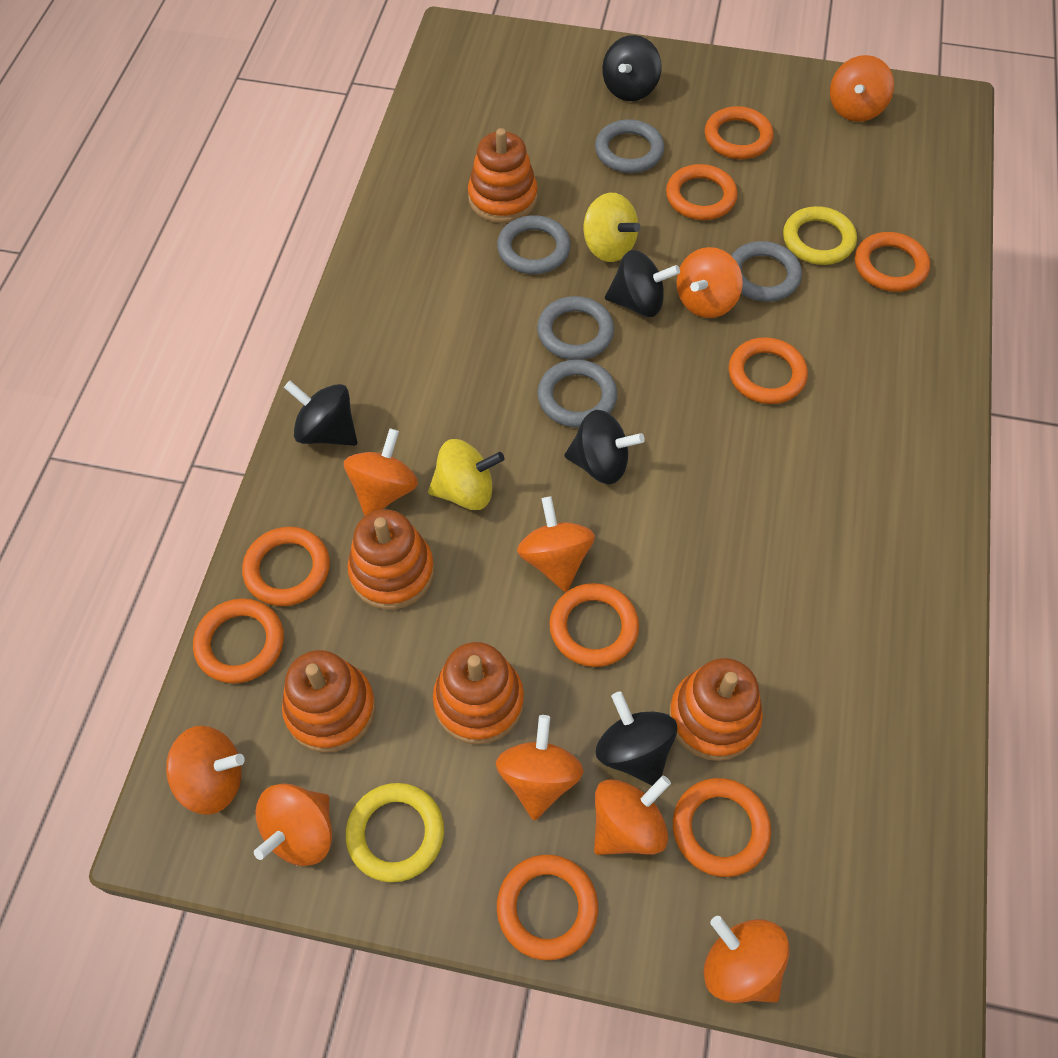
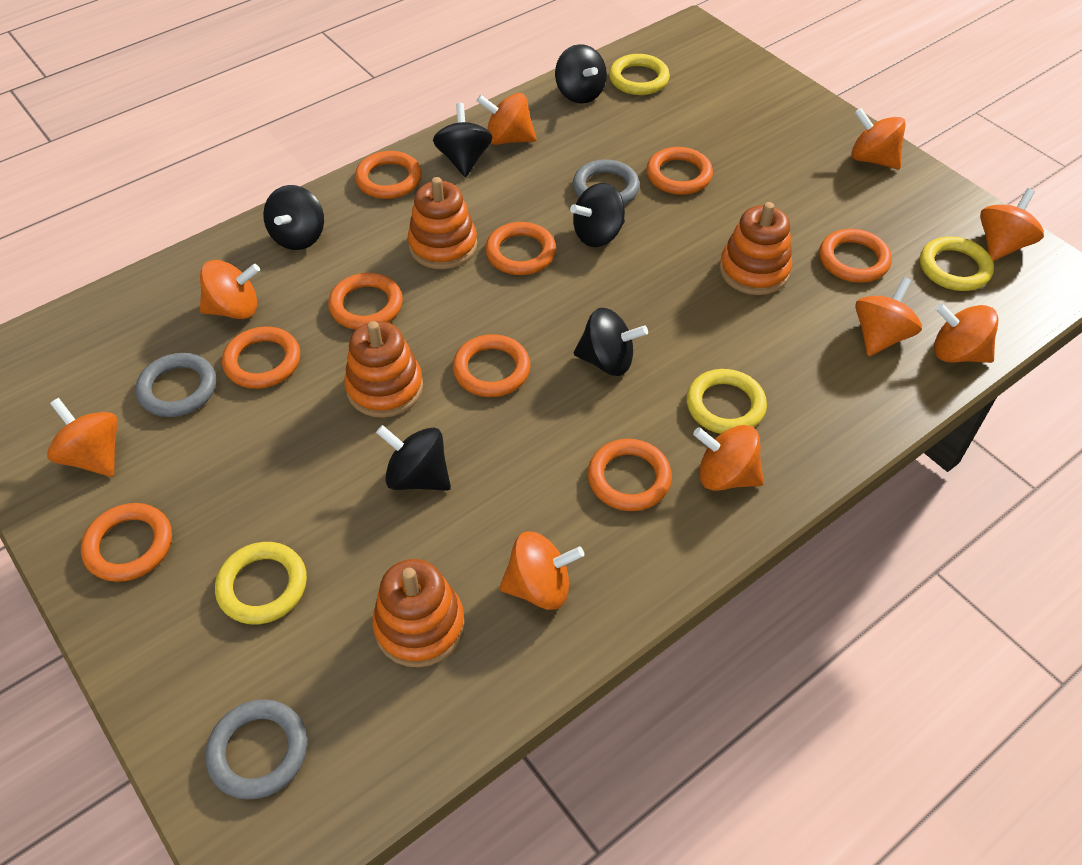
black spinning top: 5 -> 6
grey ring: 5 -> 3
orange stacking toy: 5 -> 4
yellow ring: 2 -> 4
yellow spinning top: 2 -> 0

